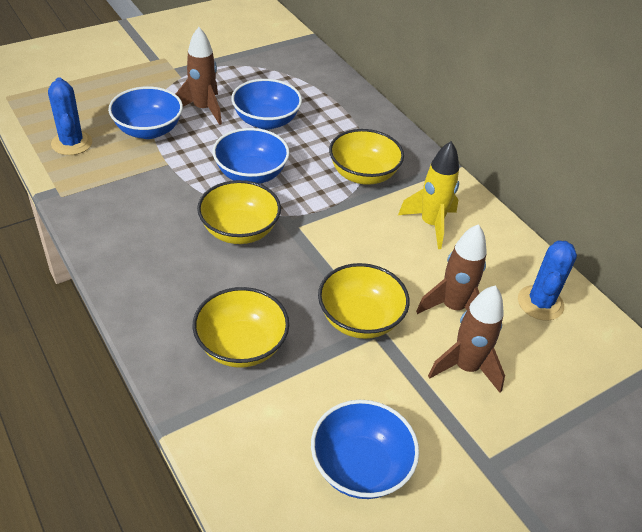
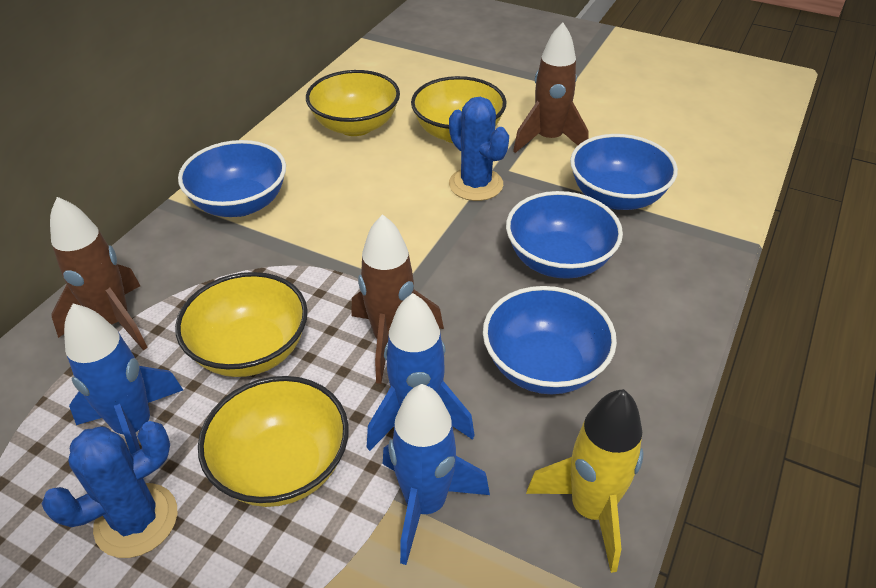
blue rocket: 0 -> 3

